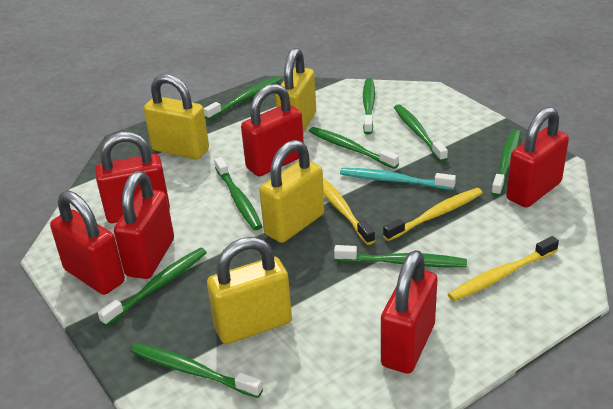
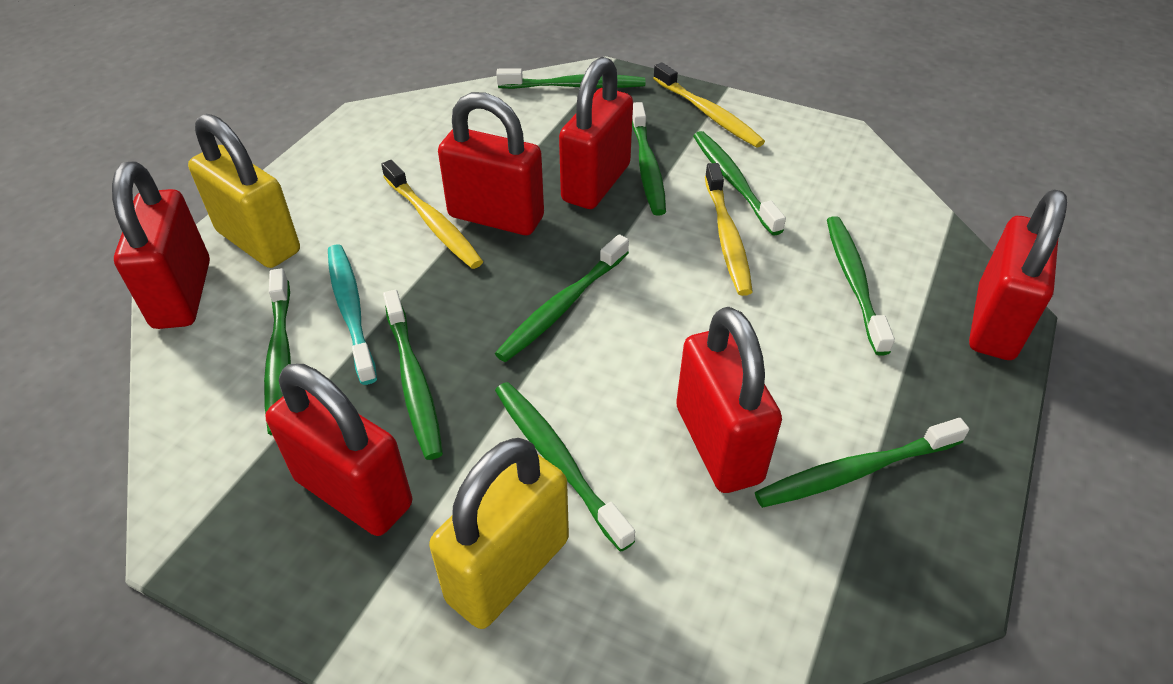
yellow padlock: 4 -> 2

